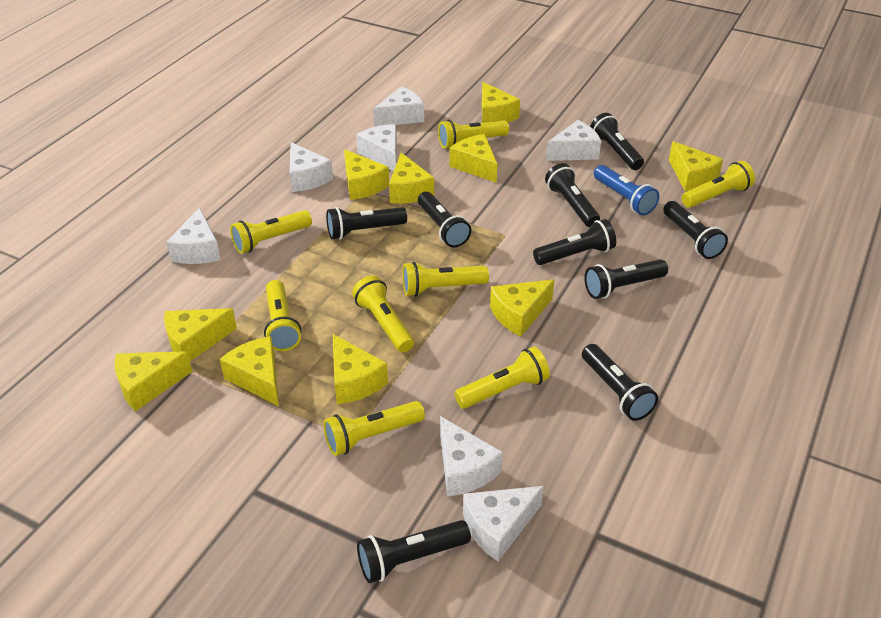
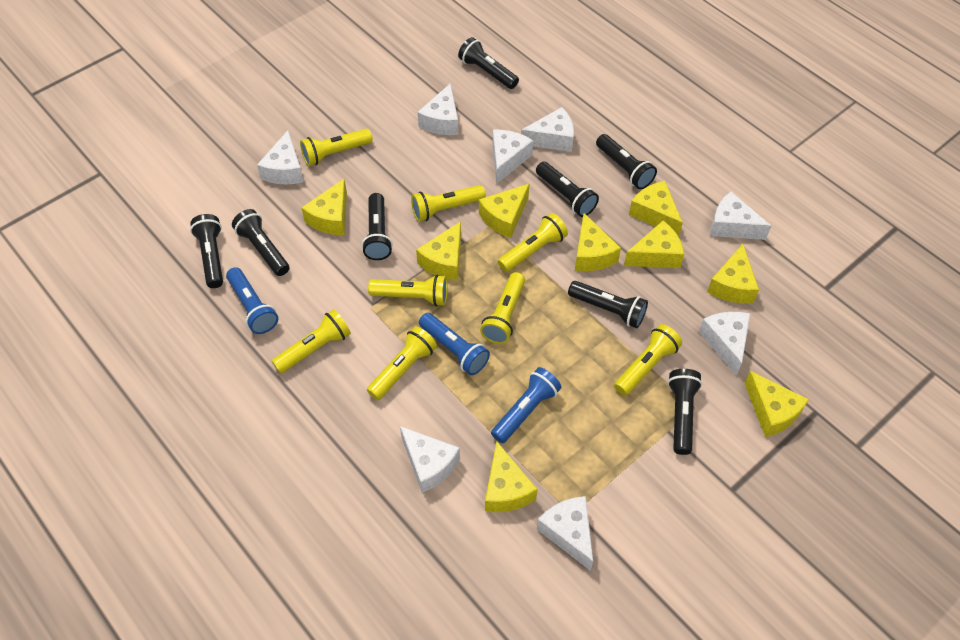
black flashlight: 9 -> 8
blue flashlight: 1 -> 3
white cheese: 7 -> 8
yellow cheese: 10 -> 9

